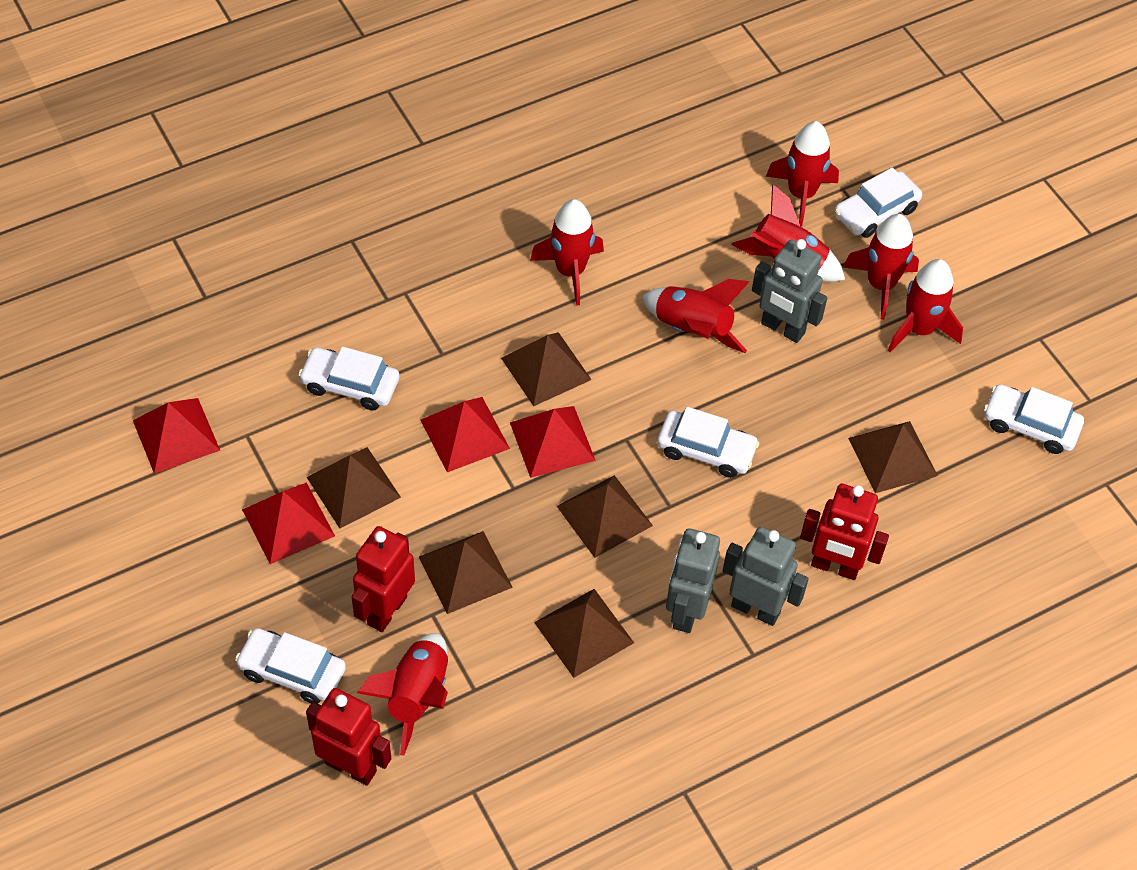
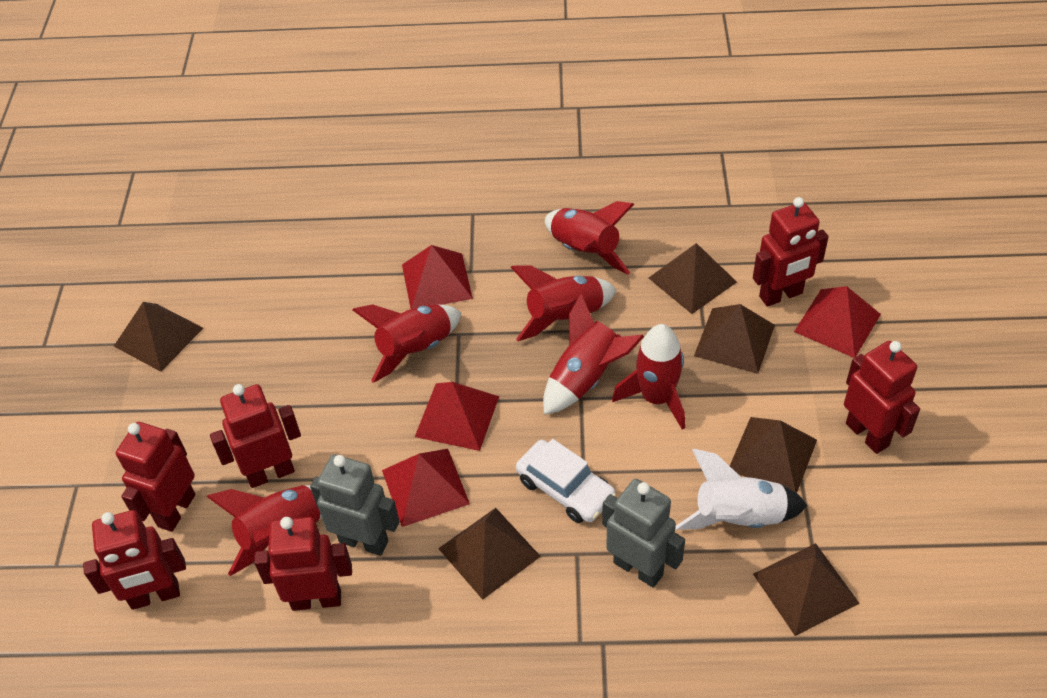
grey robot: 3 -> 2
red robot: 3 -> 6
red rocket: 7 -> 6
white car: 5 -> 1
white rocket: 0 -> 1

